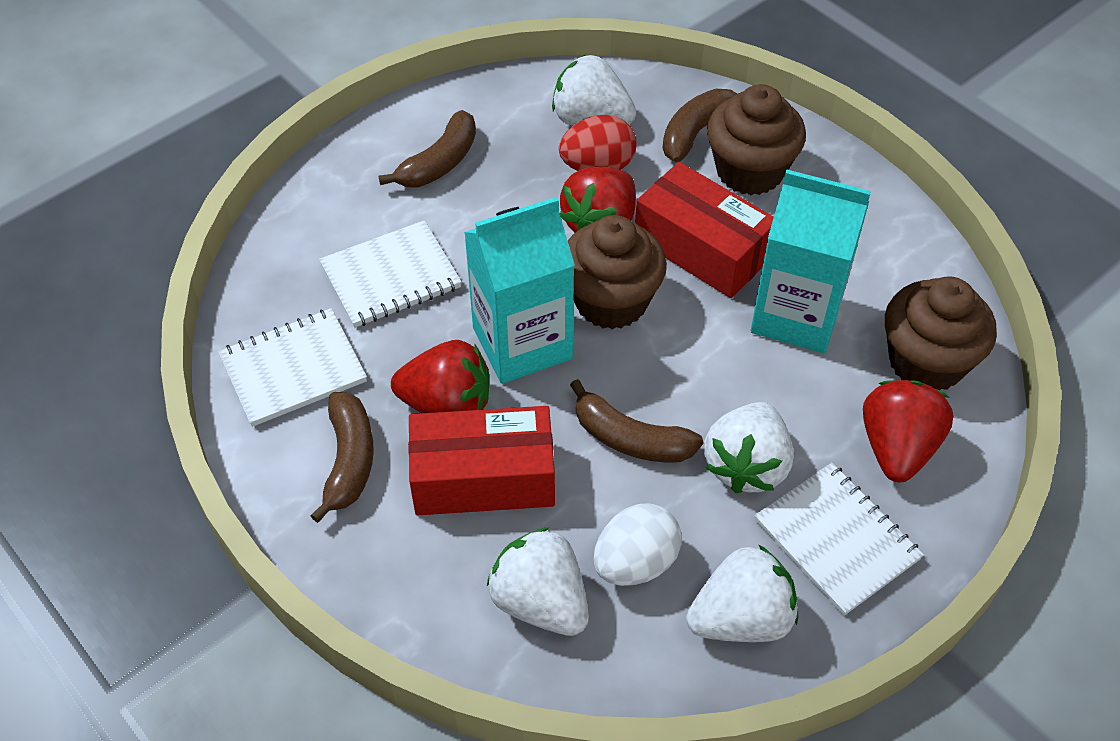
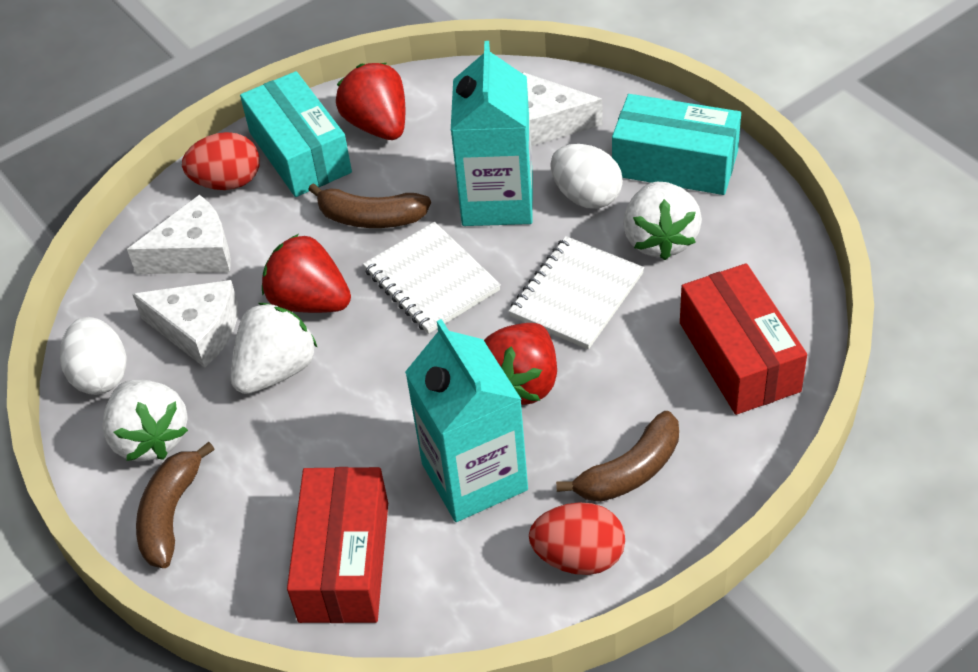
brown banana: 4 -> 3
brown cupcake: 3 -> 0
red egg: 1 -> 2
turquoise box: 0 -> 2
white cheese: 0 -> 3
white egg: 1 -> 2
white notebook: 3 -> 2
white strawberry: 4 -> 3

